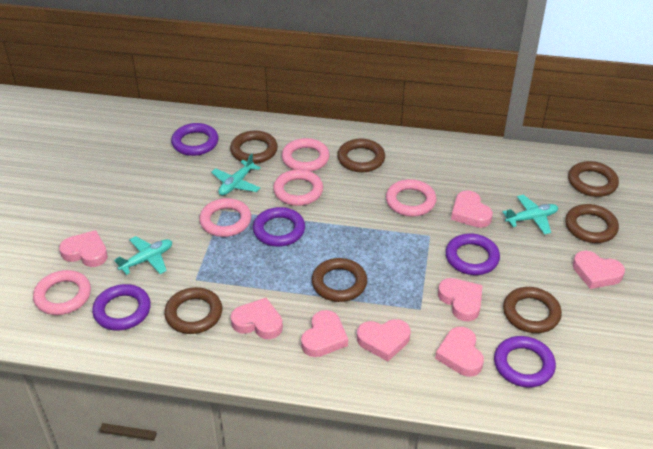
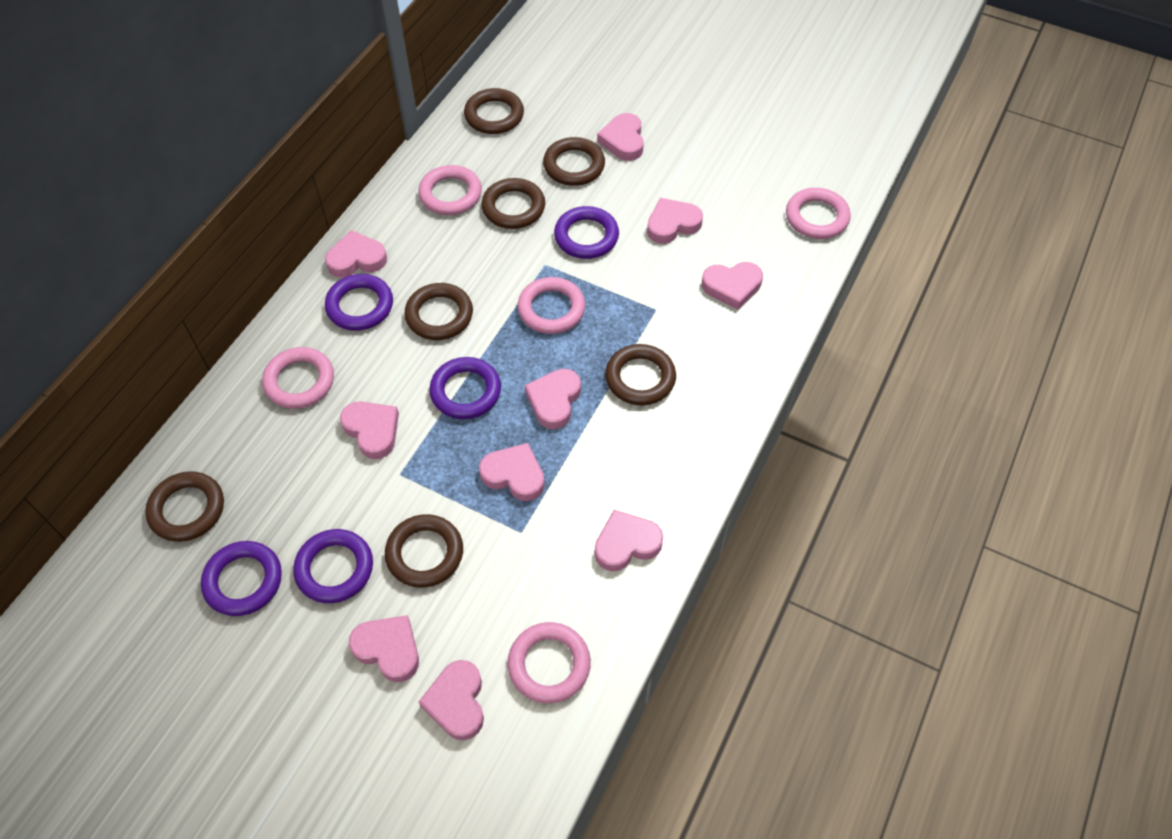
pink heart: 8 -> 10
turquoise plane: 3 -> 0

